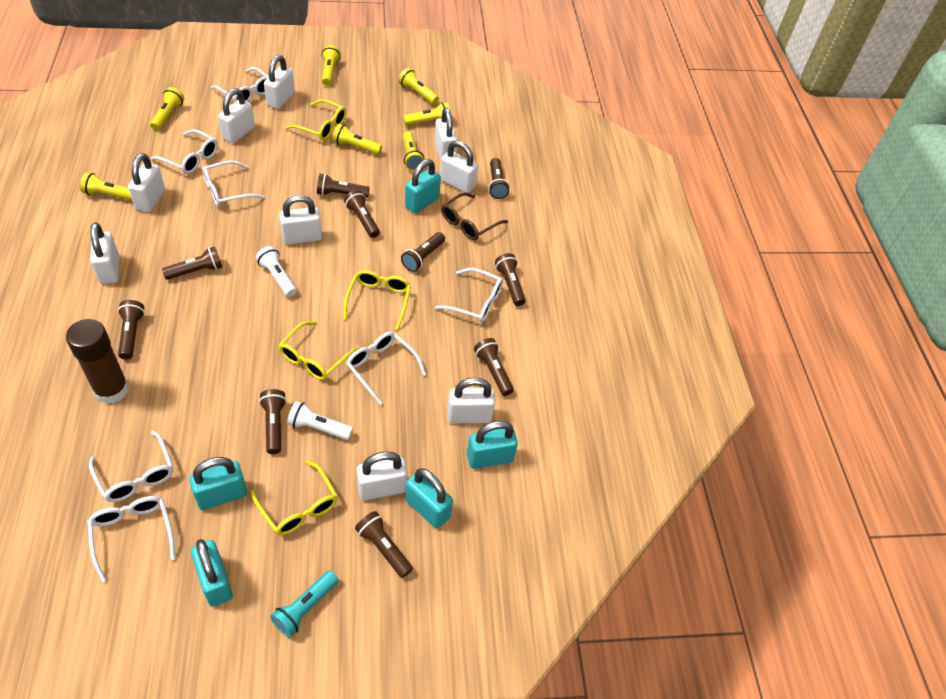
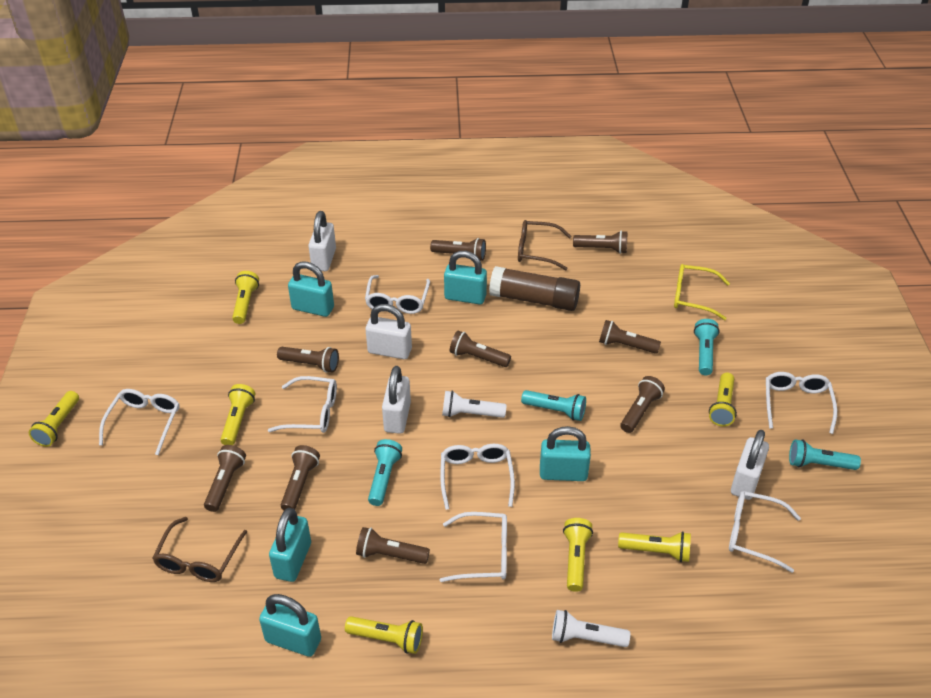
brown flashlight: 10 -> 9
brown glasses: 1 -> 2
turquoise flashlight: 1 -> 4
white padlock: 9 -> 4
yellow glasses: 4 -> 1

